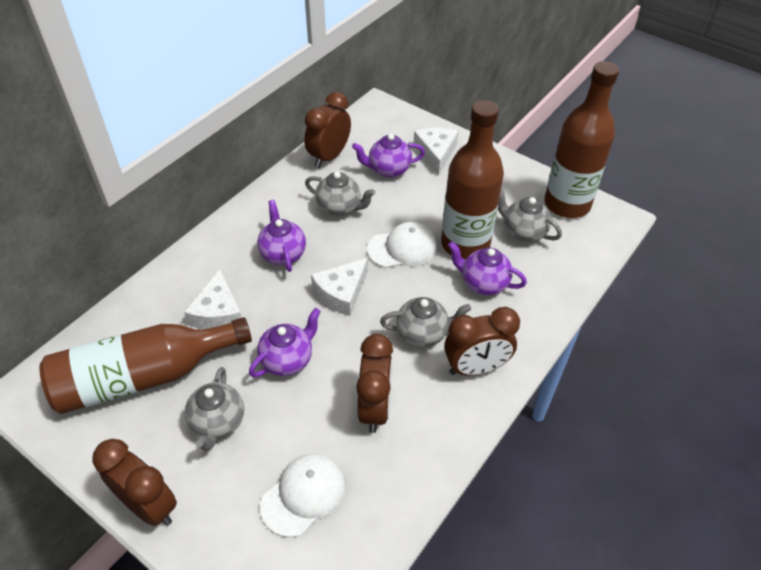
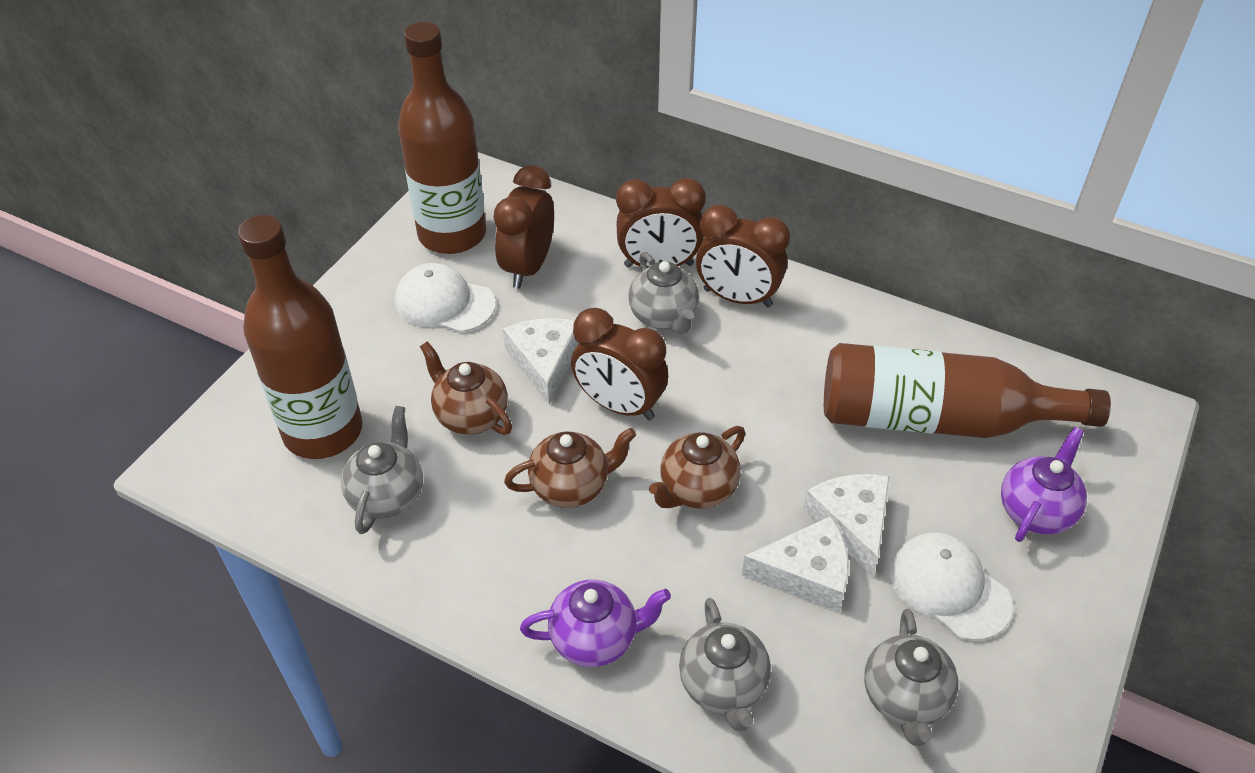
brown teapot: 0 -> 3
purple teapot: 4 -> 2

